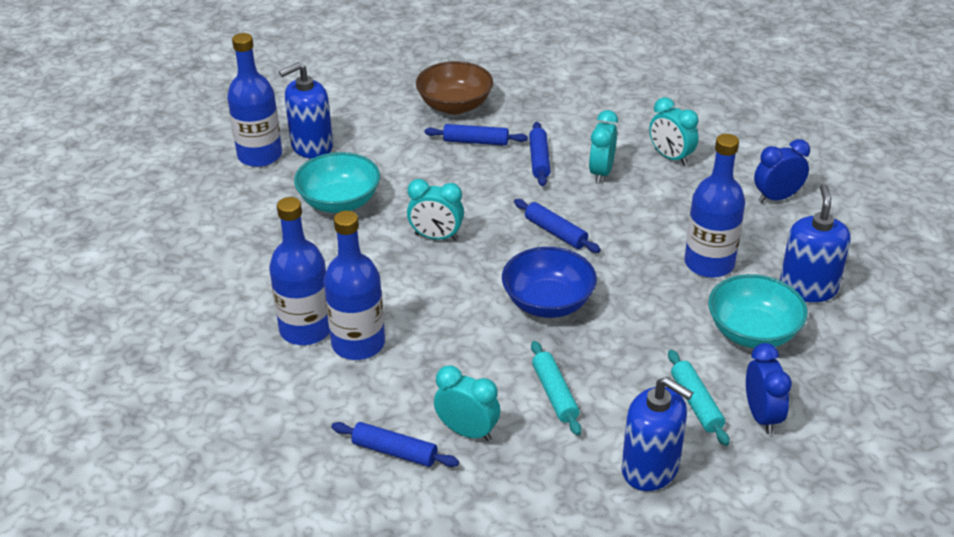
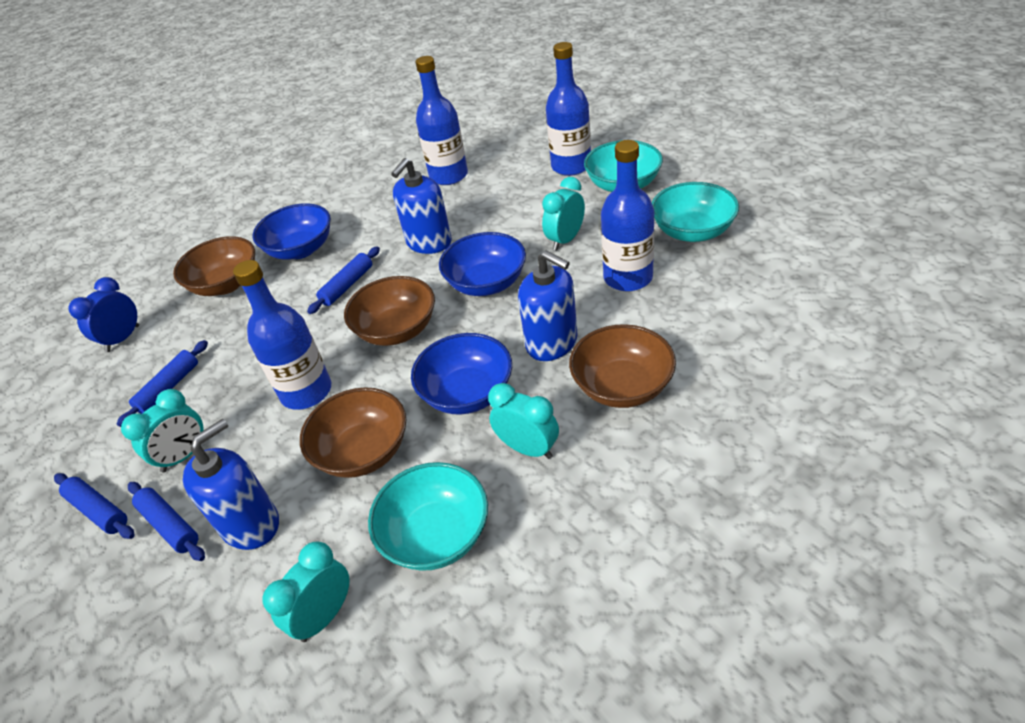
blue bowl: 1 -> 3
blue clock: 2 -> 1
brown bowl: 1 -> 4
turquoise bowl: 2 -> 3
turquoise rolling pin: 2 -> 0

